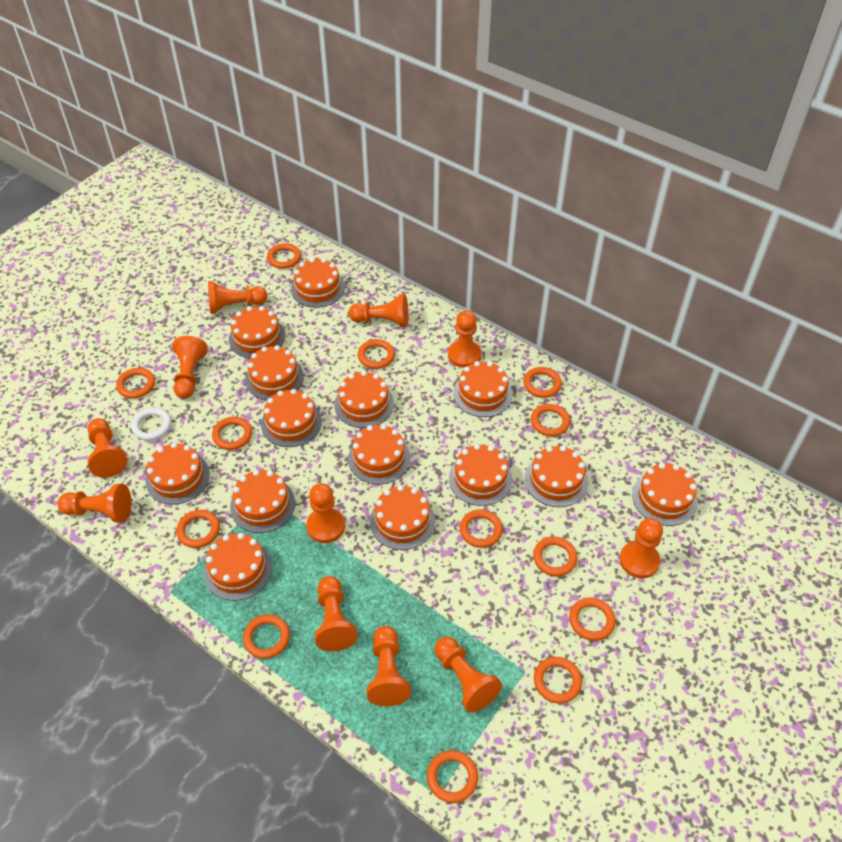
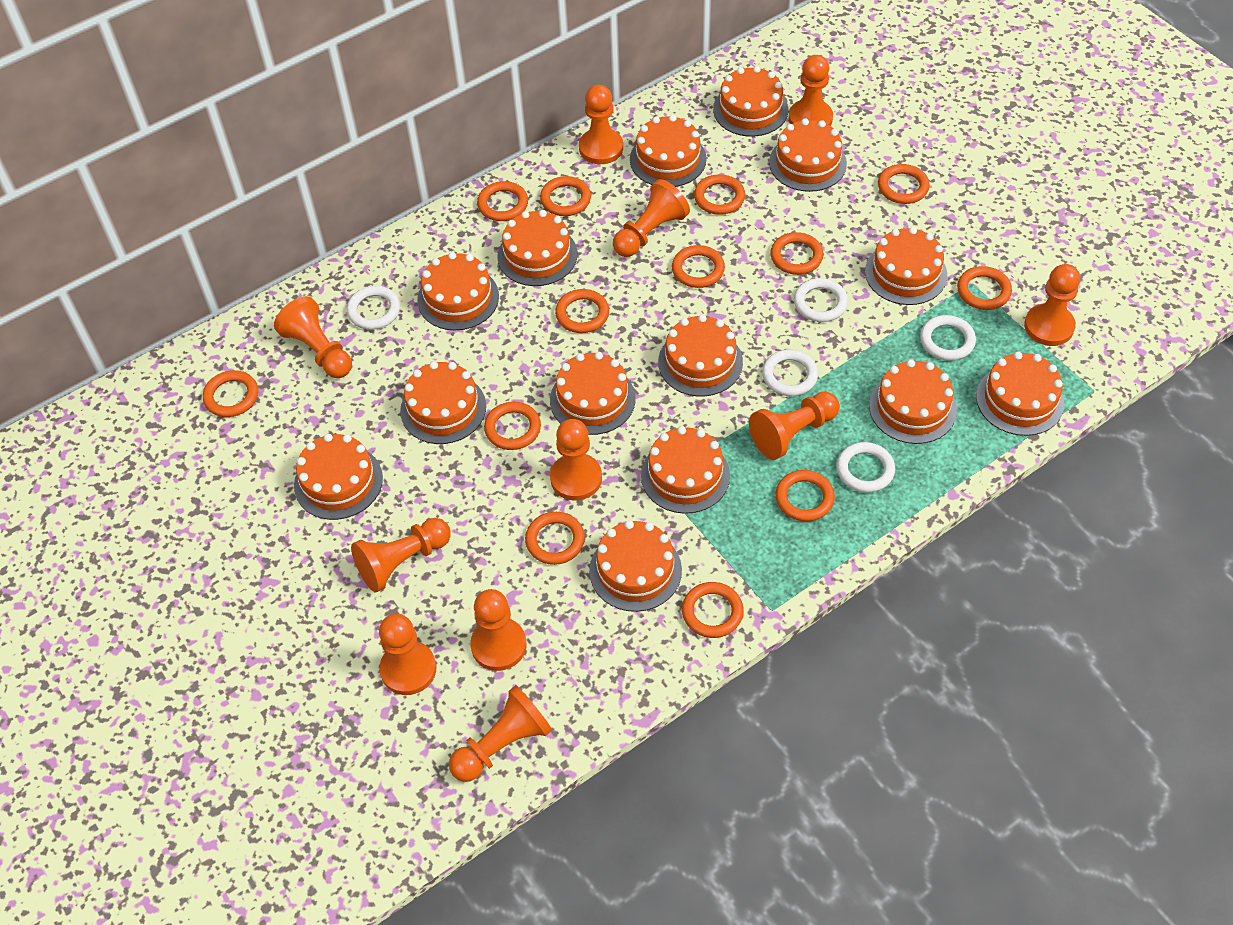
white ring: 1 -> 5

